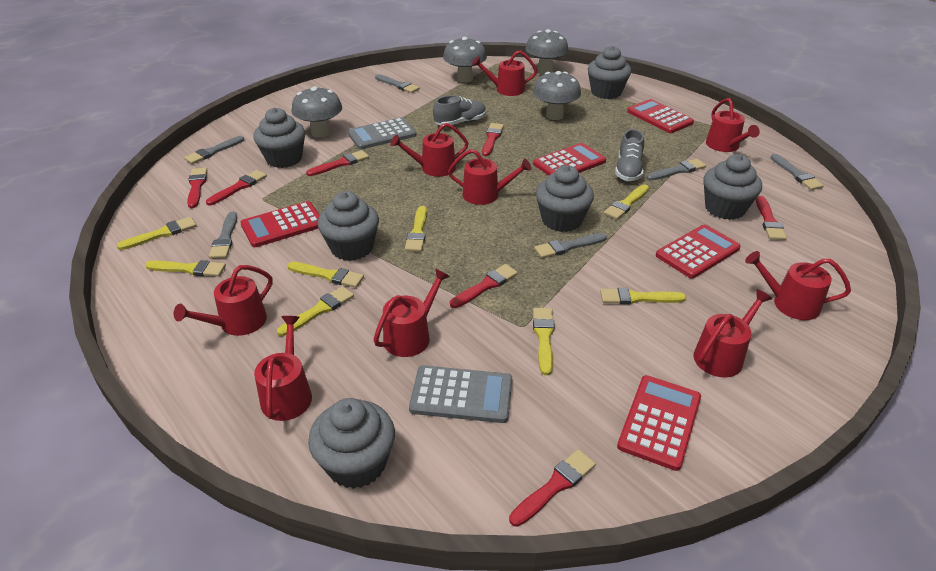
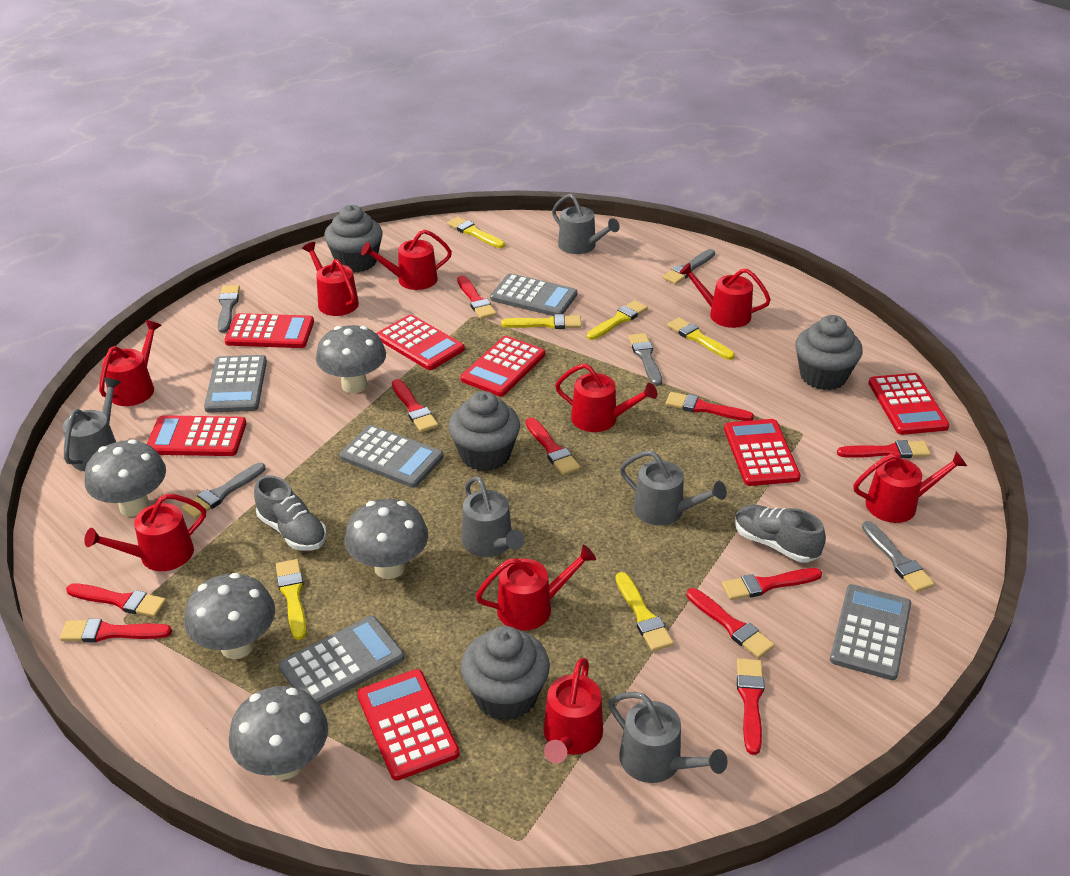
grey brush: 6 -> 5
grey calculator: 2 -> 5
grey cupcake: 6 -> 4
grey mushroom: 4 -> 5
grey watering can: 0 -> 5
red brush: 7 -> 10
red calculator: 5 -> 7
yellow brush: 8 -> 6

